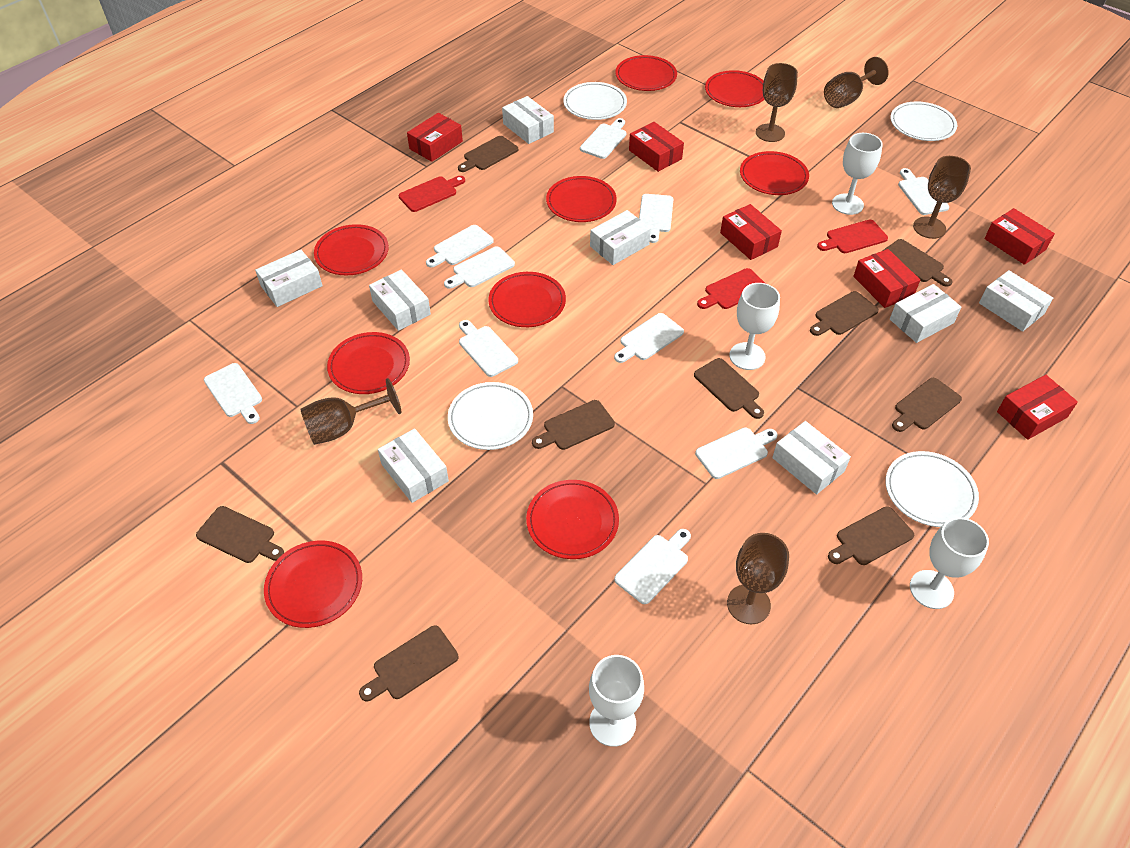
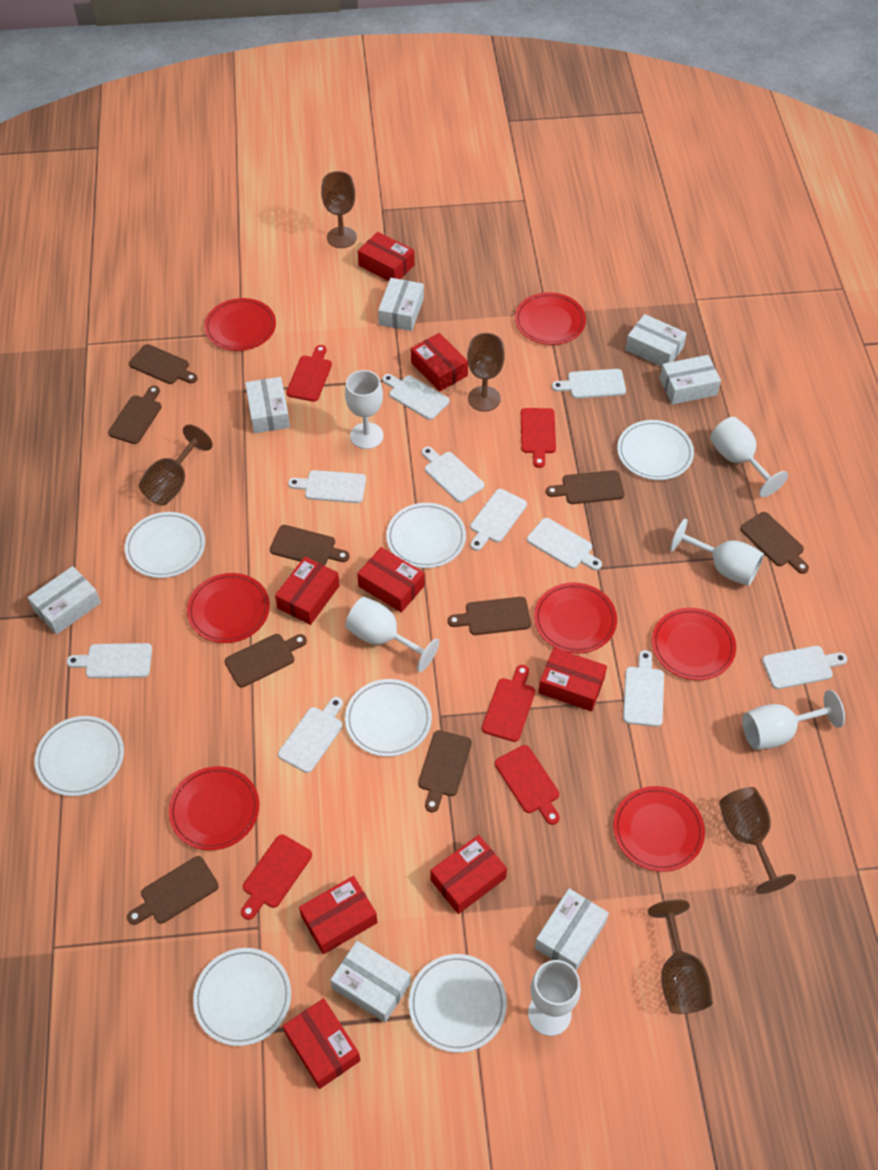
red box: 6 -> 8
red cutting board: 3 -> 5
red plate: 9 -> 7
white box: 8 -> 7
white goblet: 4 -> 6
white plate: 4 -> 7

